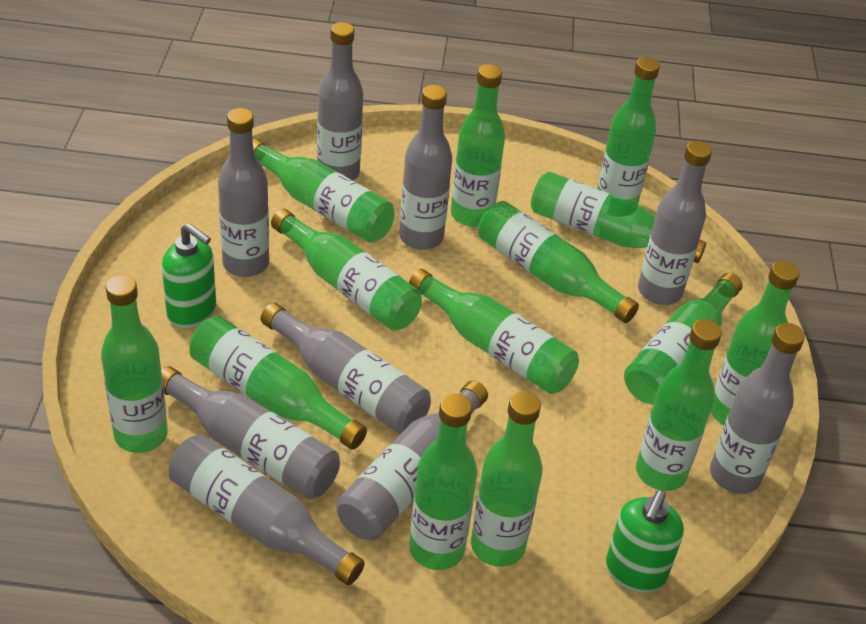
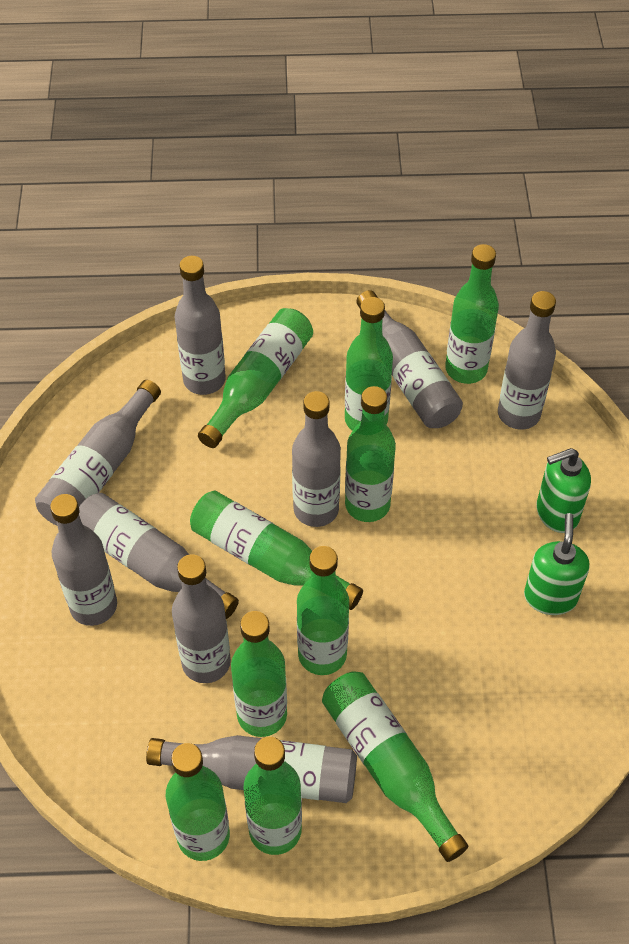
green bottle: 14 -> 10

